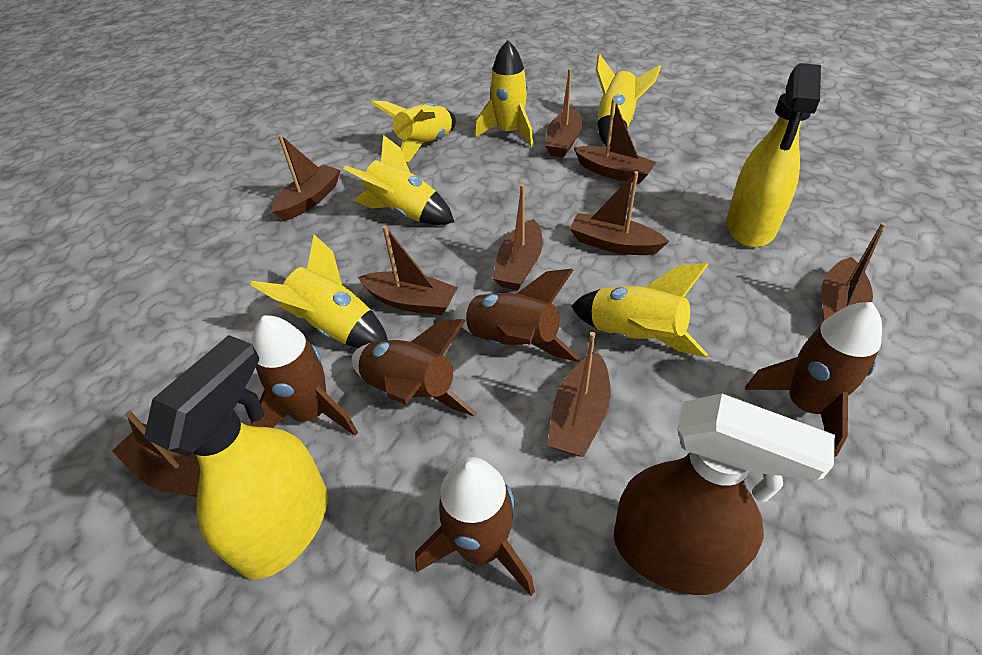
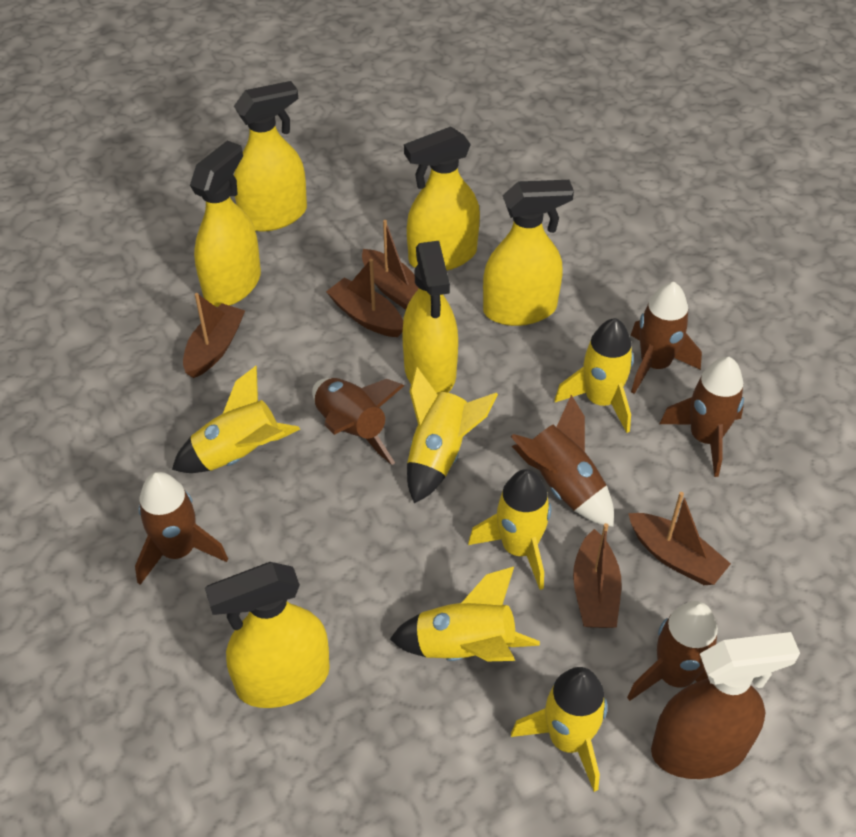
brown boat: 9 -> 5
brown rocket: 5 -> 6
yellow spray bottle: 2 -> 6

